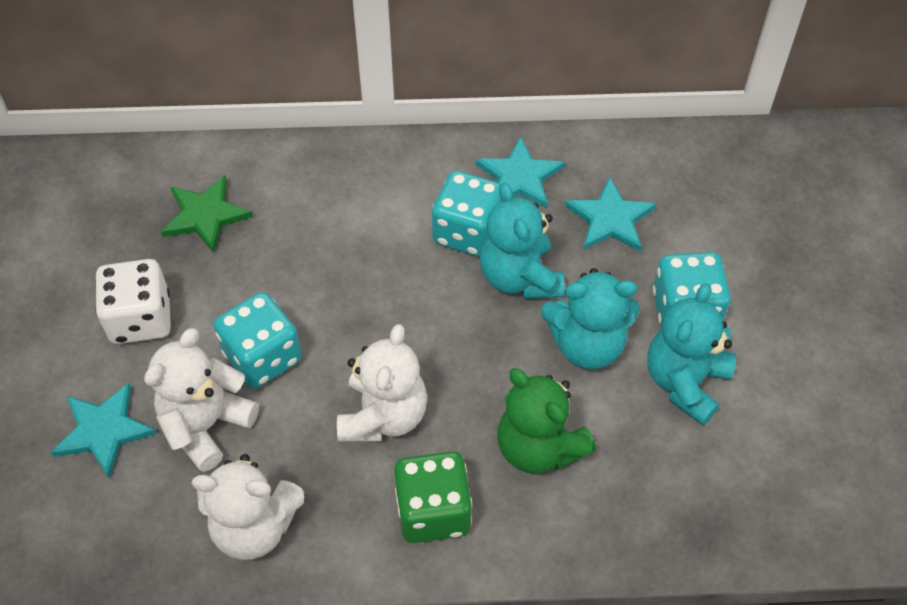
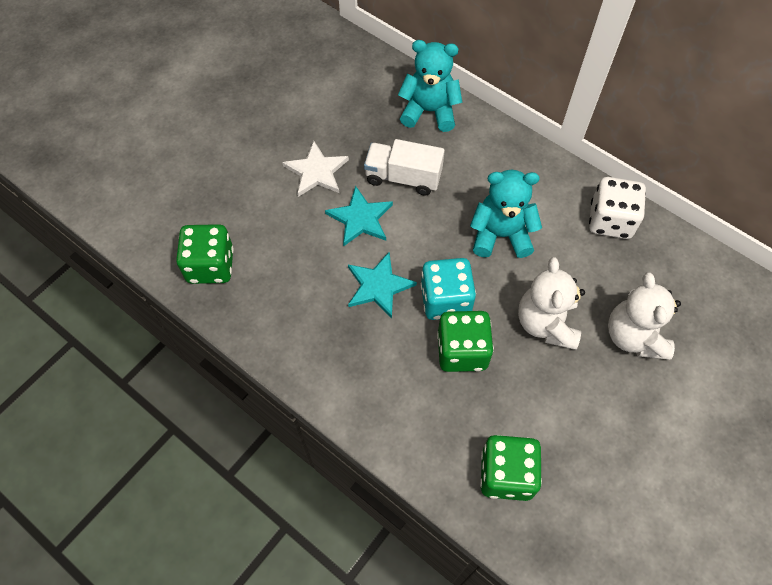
green dice: 1 -> 3
green star: 1 -> 0
green teddy bear: 1 -> 0
turquoise dice: 3 -> 1
turquoise star: 3 -> 2
turquoise teddy bear: 3 -> 2
white star: 0 -> 1
white teddy bear: 3 -> 2
white truck: 0 -> 1

